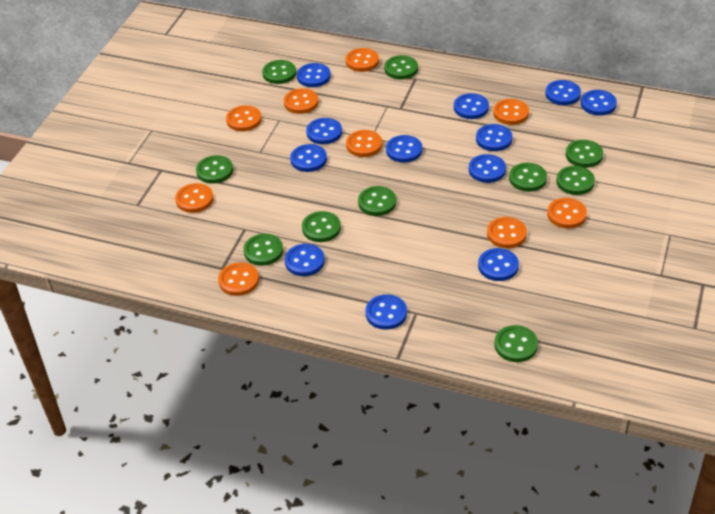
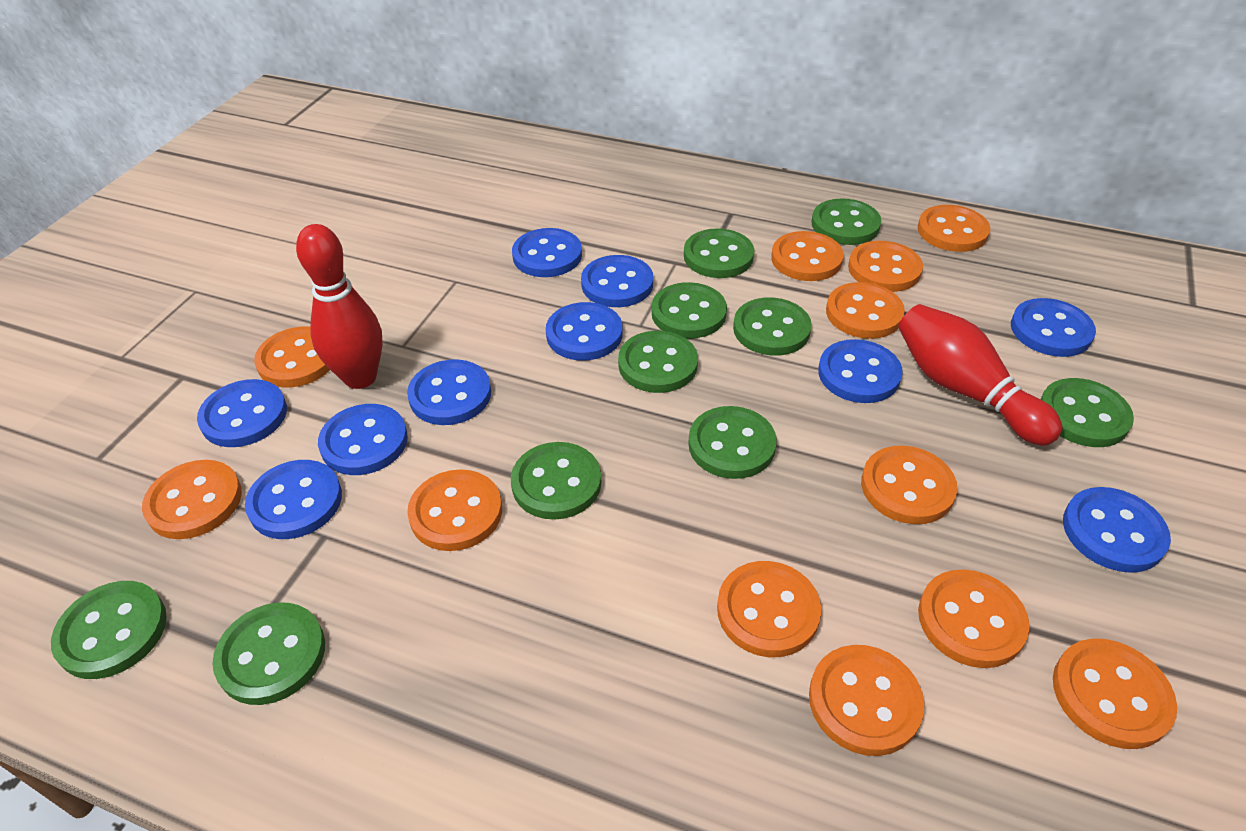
blue button: 12 -> 10
orange button: 9 -> 12
red bowling pin: 0 -> 2

